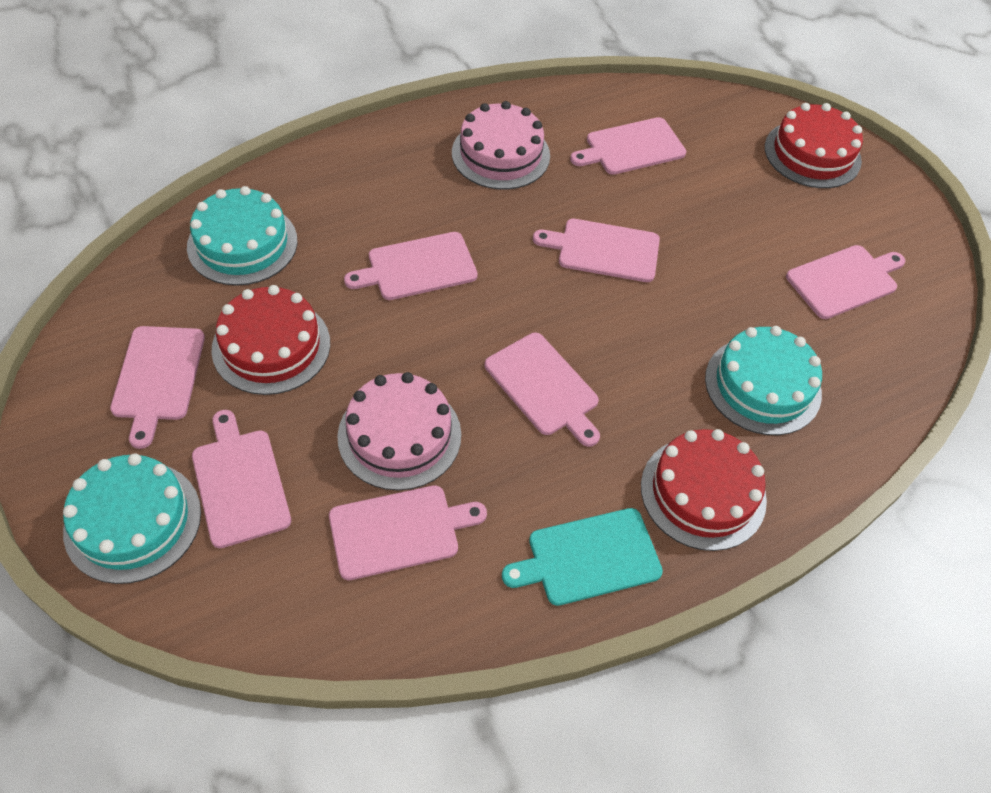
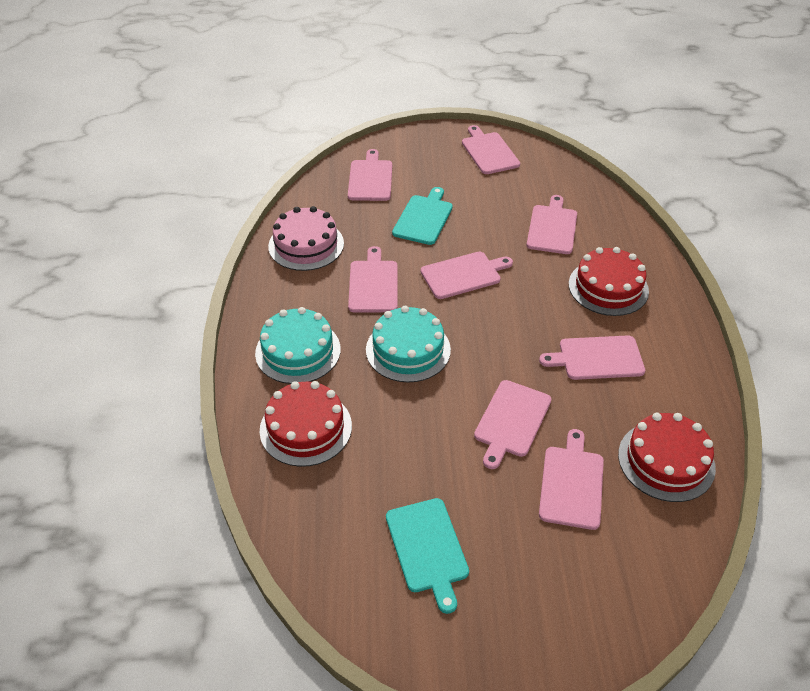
pink cake: 2 -> 1
turquoise cake: 3 -> 2
turquoise cutting board: 1 -> 2

